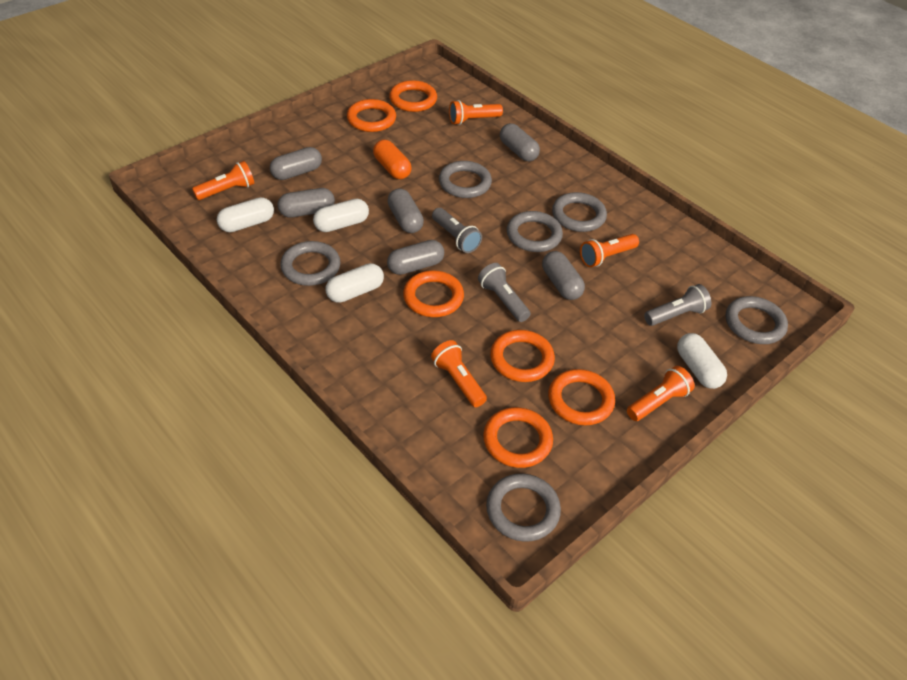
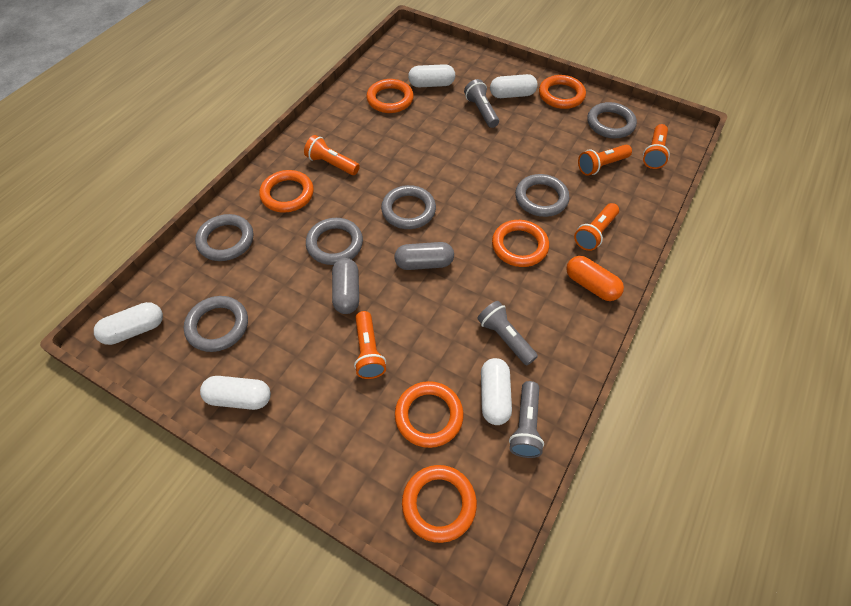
grey capsule: 6 -> 2
white capsule: 4 -> 5

